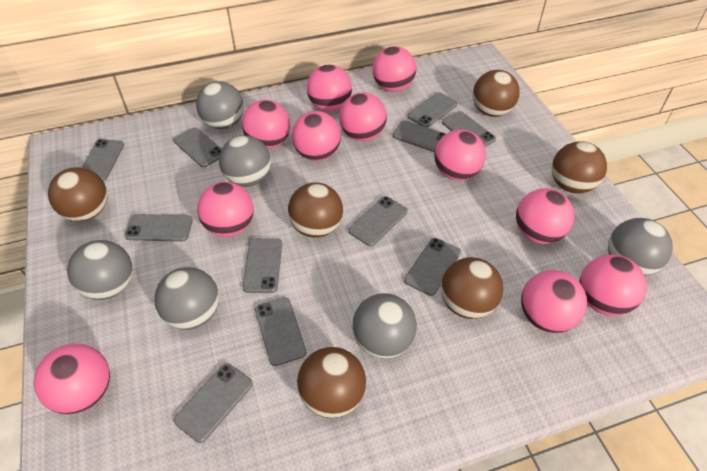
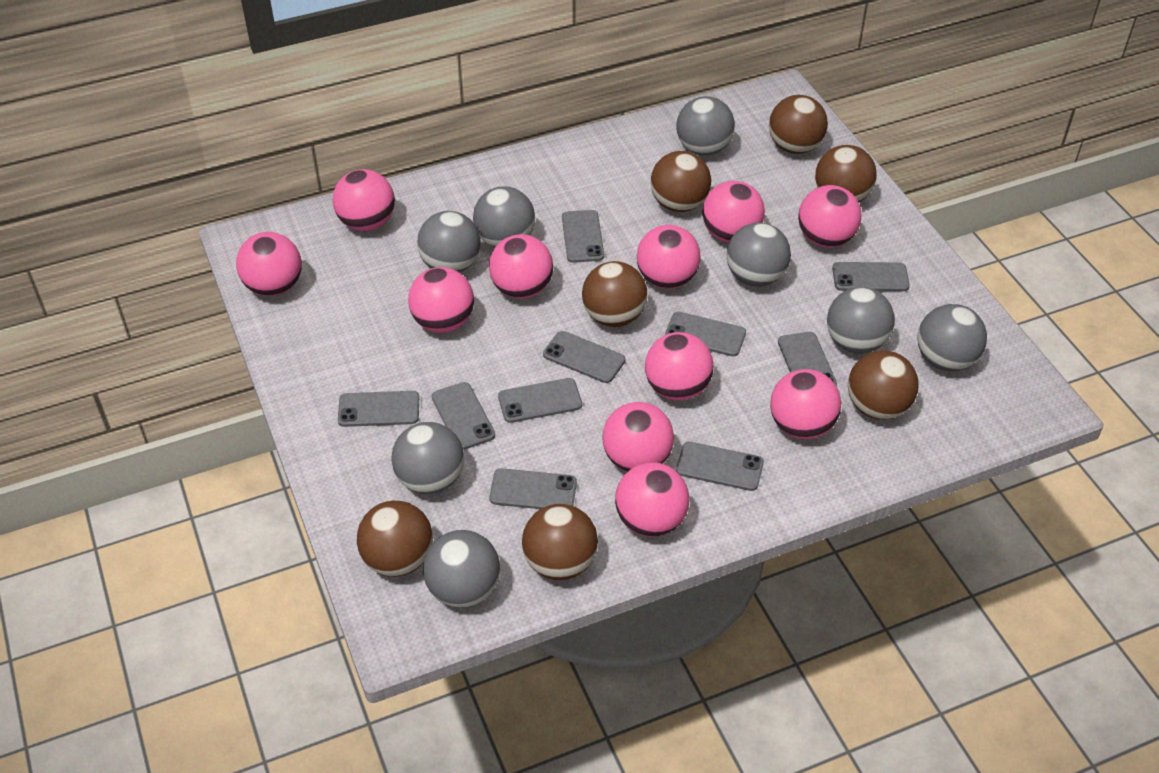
brown ball: 6 -> 7
grey ball: 6 -> 8
grey phone: 11 -> 10

